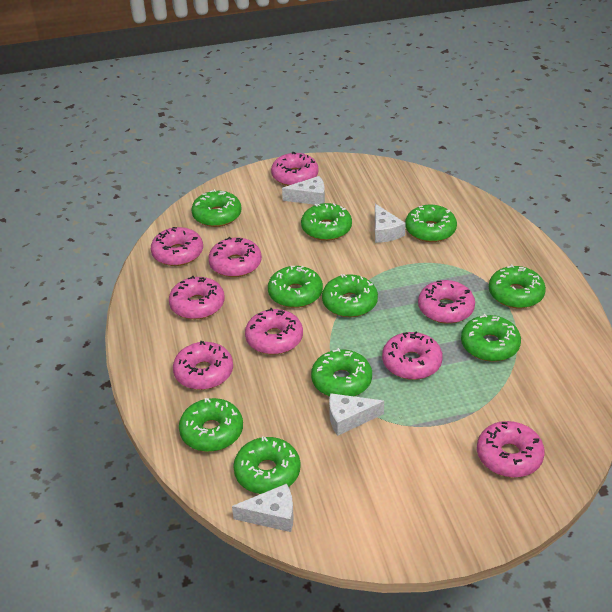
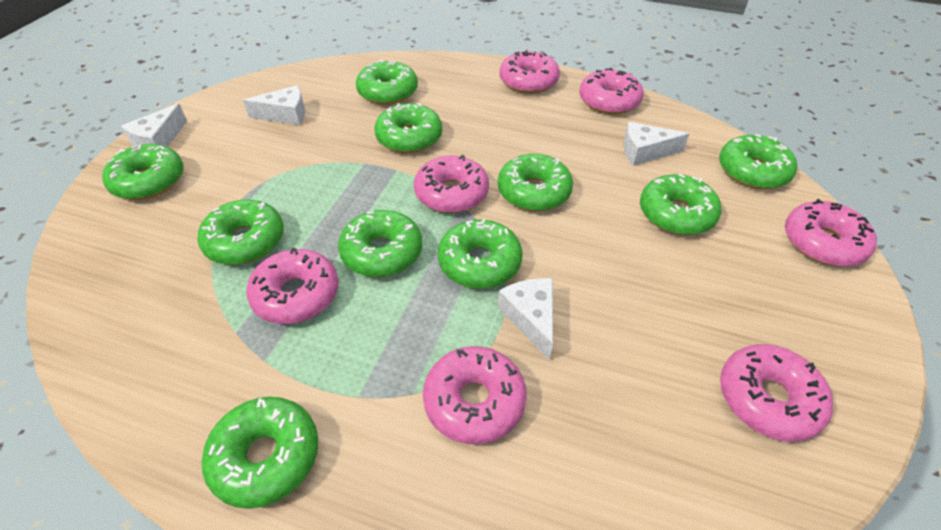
pink donut: 9 -> 7

